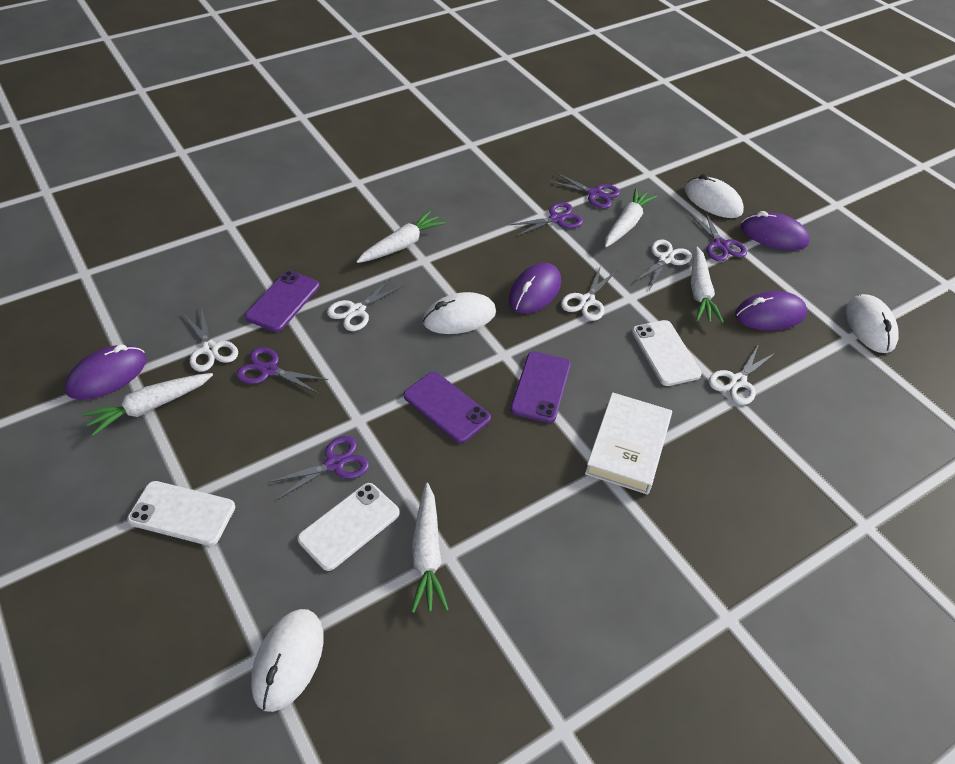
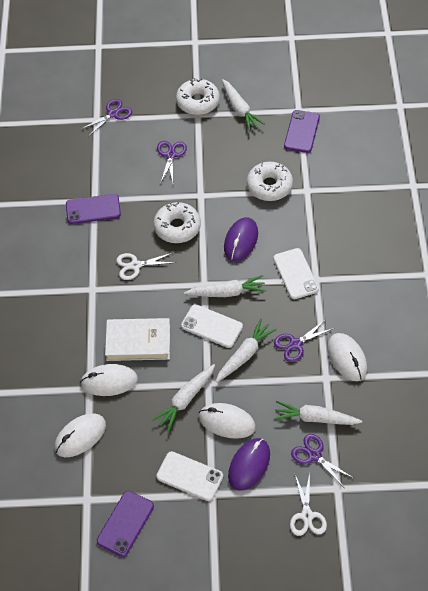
purple mouse: 4 -> 2
purple scissors: 5 -> 4
white donut: 0 -> 3
white scissors: 5 -> 2

